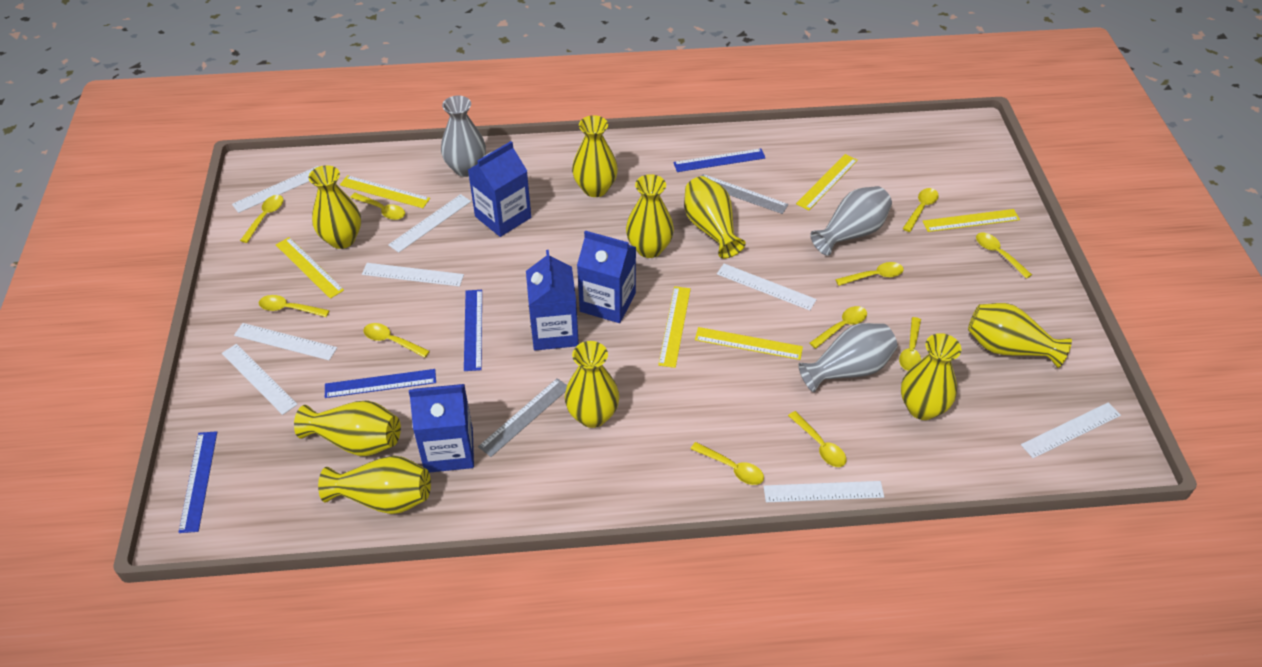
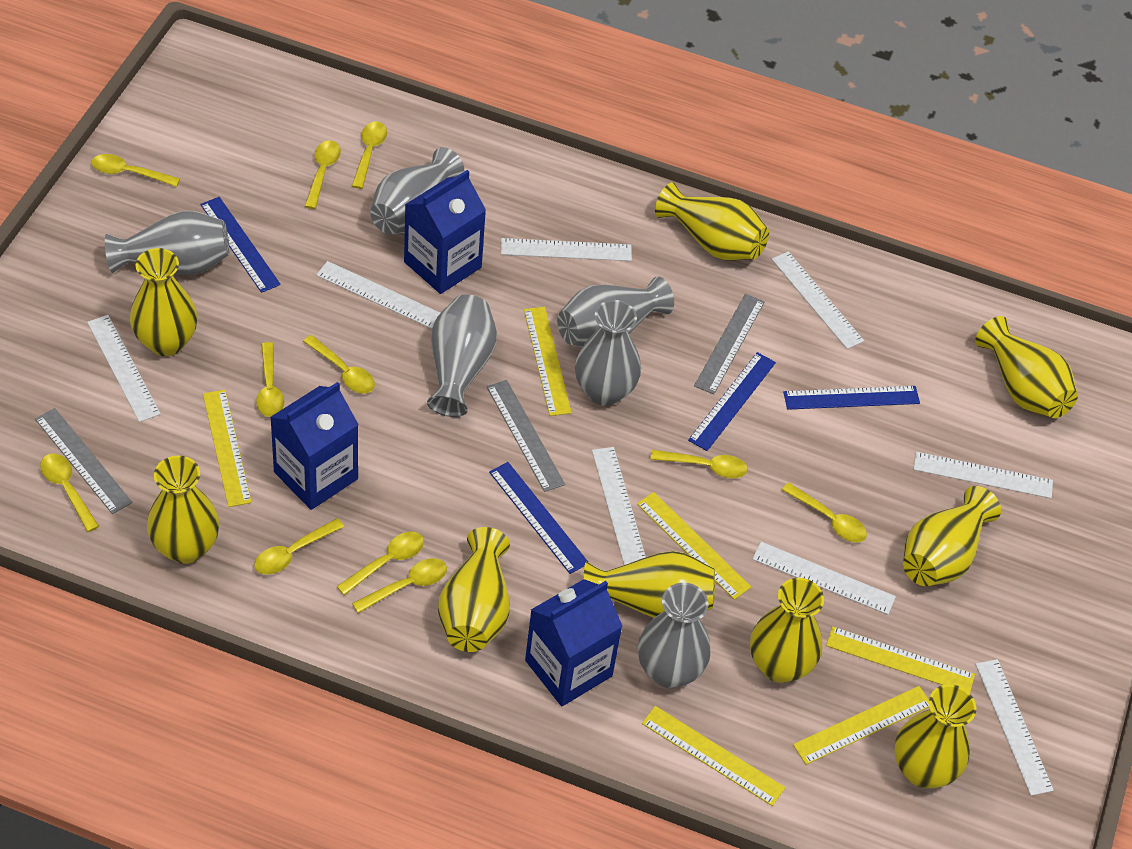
blue carton: 4 -> 3
grey ruler: 2 -> 3
grey vase: 3 -> 6

